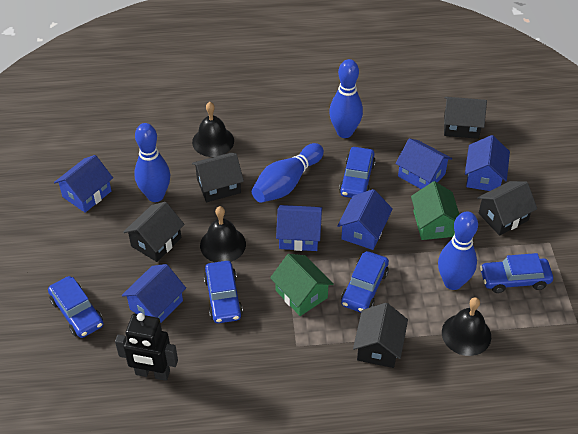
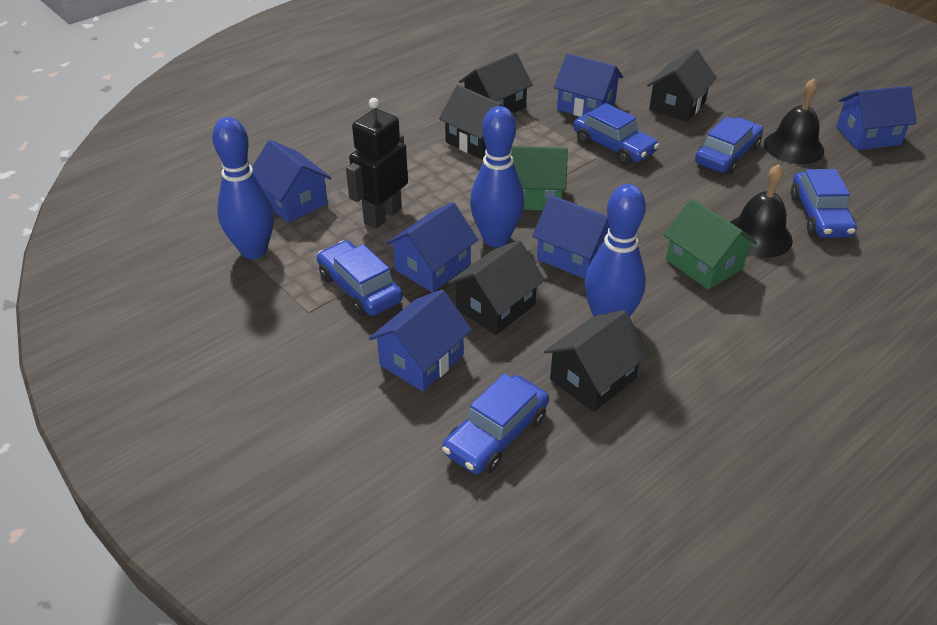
black bell: 3 -> 2
blue bowling pin: 4 -> 3

